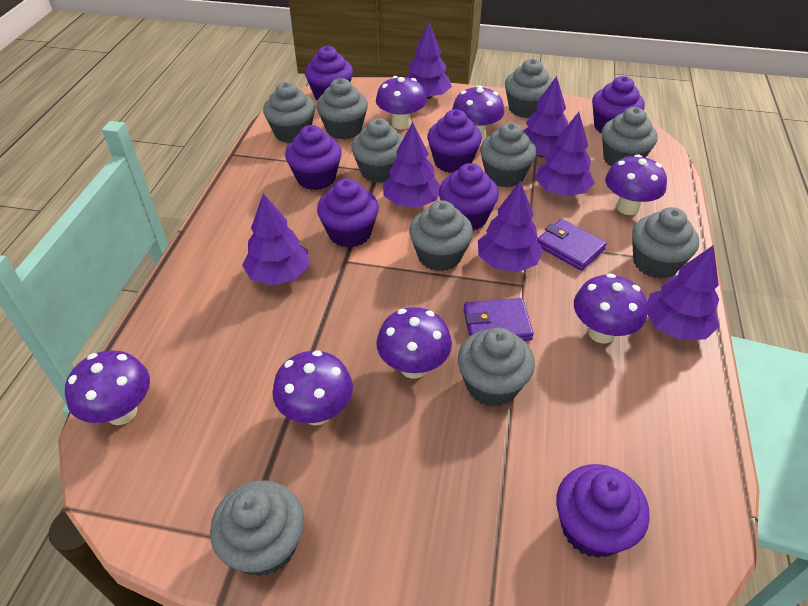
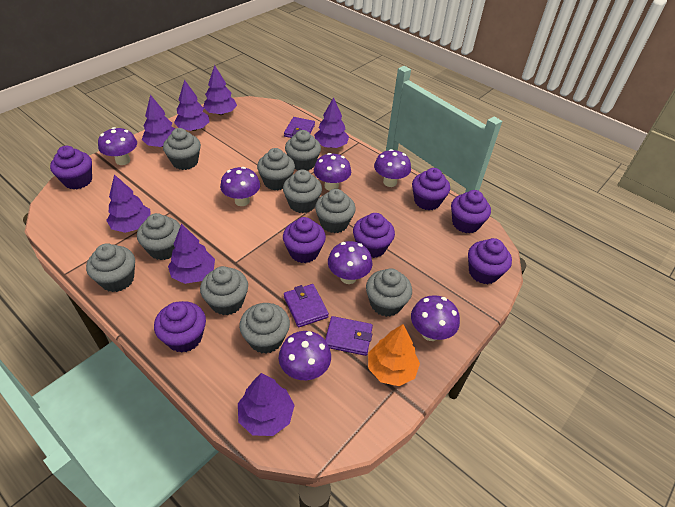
orange tree: 0 -> 1
purple wallet: 2 -> 3

